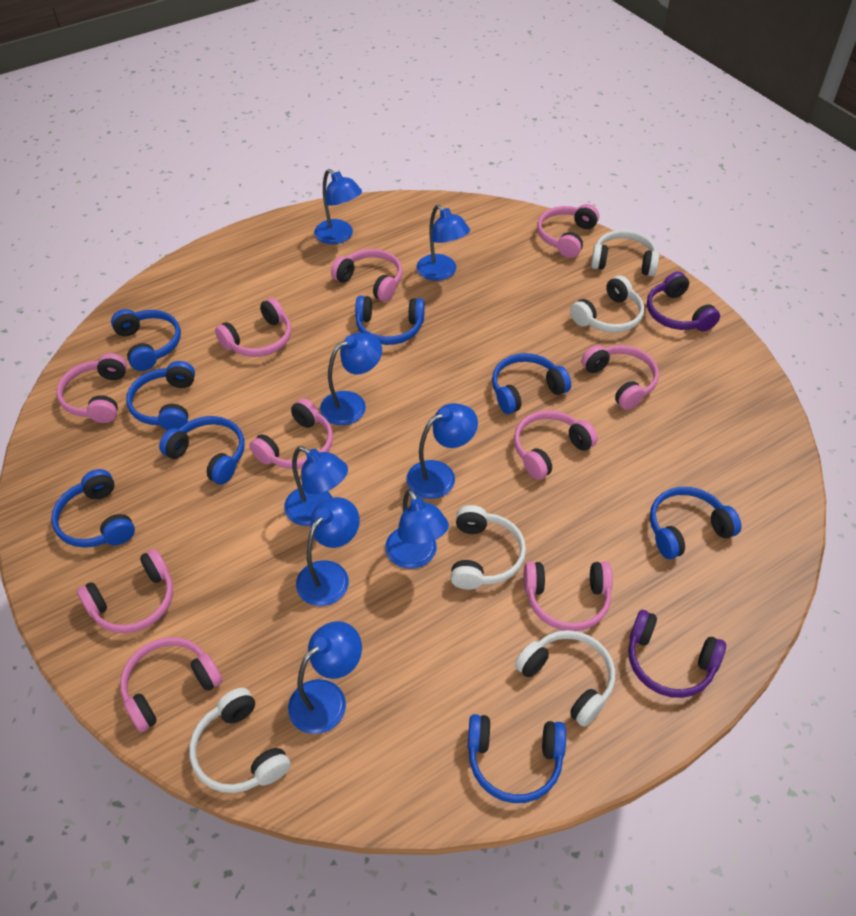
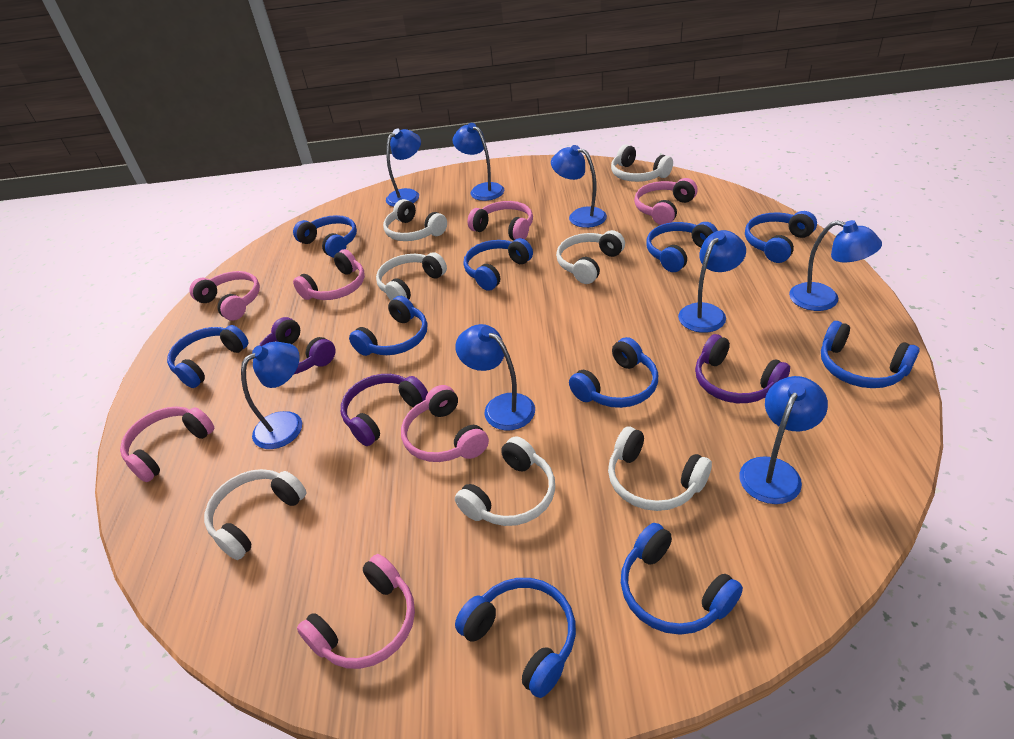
blue headphones: 8 -> 10
pink headphones: 10 -> 7
purple headphones: 2 -> 3
white headphones: 5 -> 7

